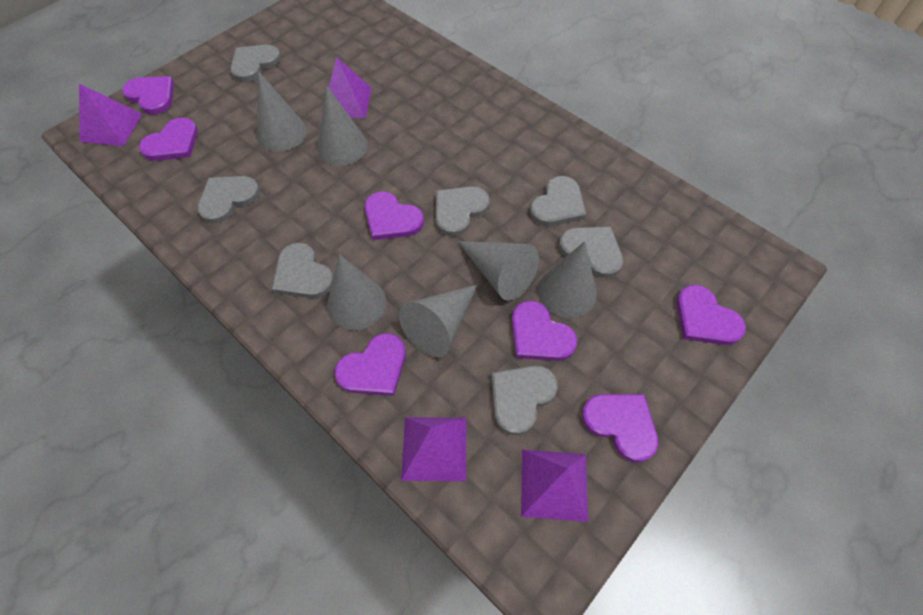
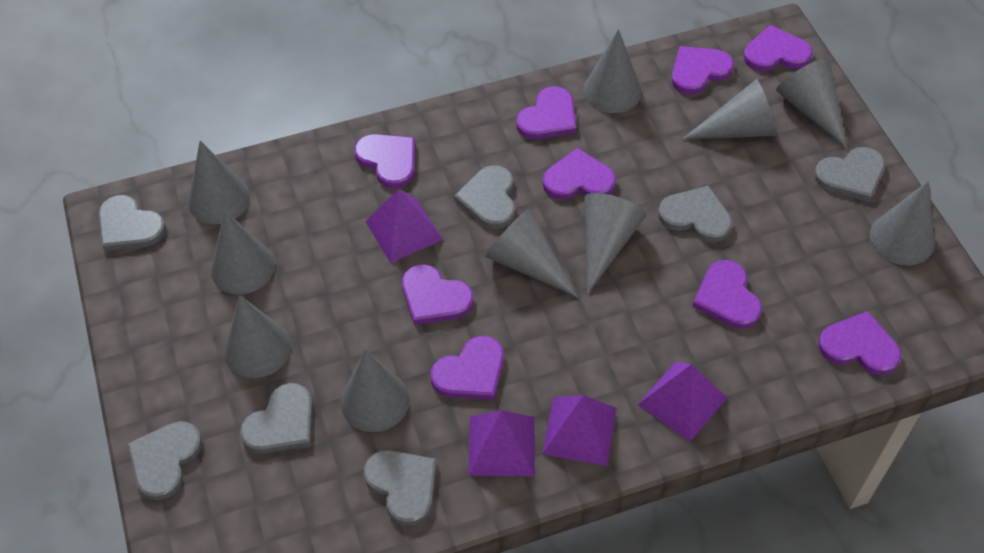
grey cone: 6 -> 10
purple heart: 7 -> 9

